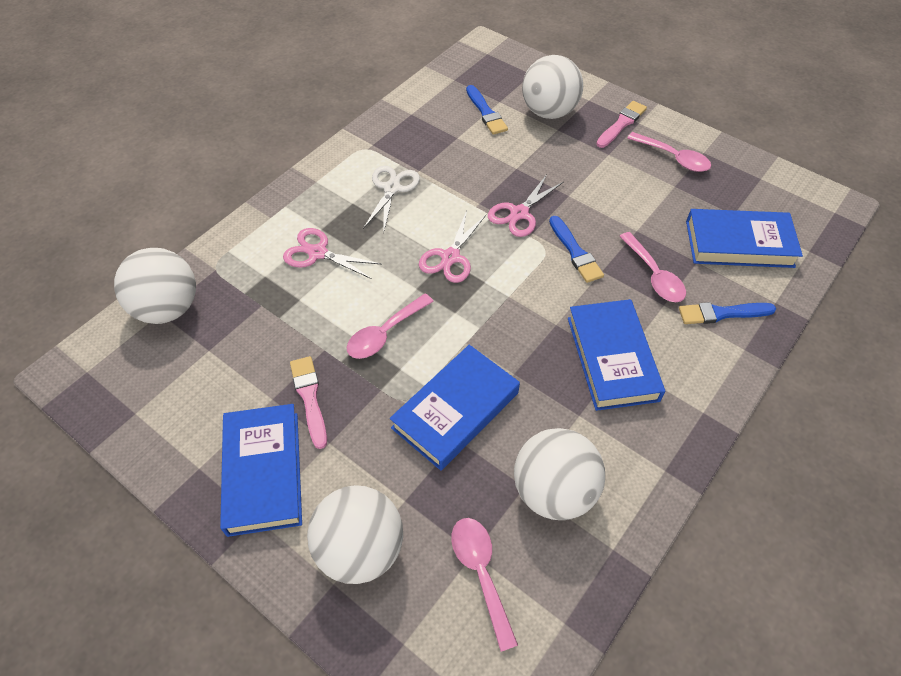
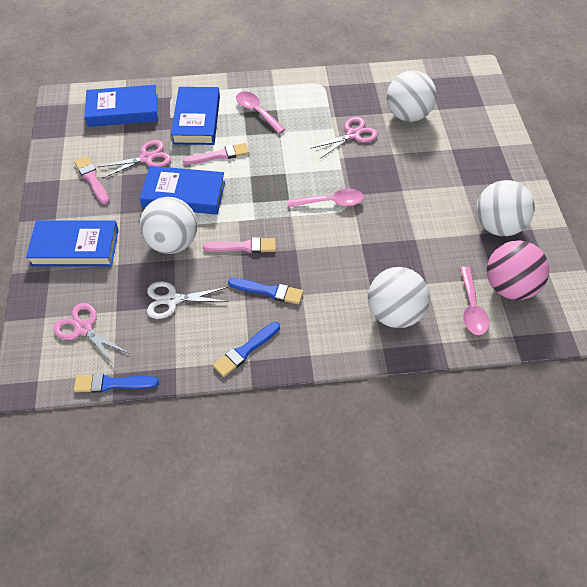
pink ball: 0 -> 1
pink brush: 2 -> 3
pink spoon: 4 -> 3

